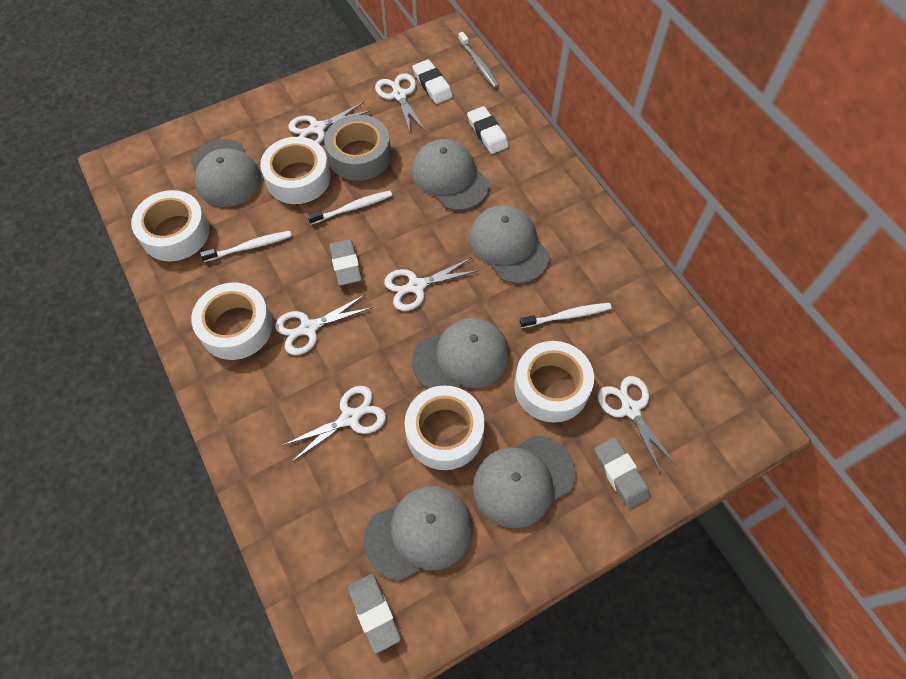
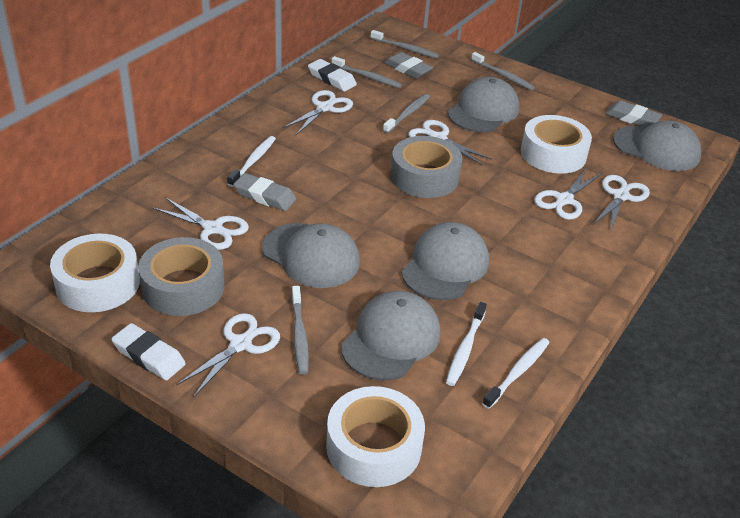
grey cap: 6 -> 5
grey tape: 1 -> 2
grey toothbrush: 1 -> 5
white tape: 5 -> 3

